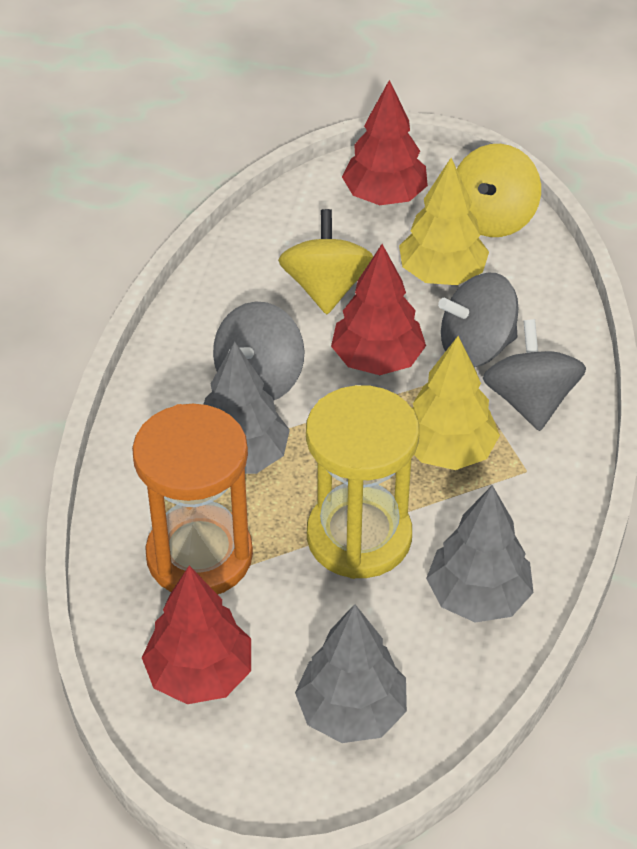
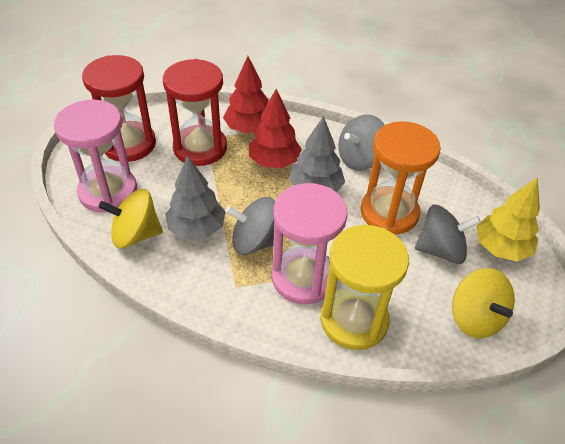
grey tree: 3 -> 2
pink hourglass: 0 -> 2
red hourglass: 0 -> 2
red tree: 3 -> 2
yellow tree: 2 -> 1

